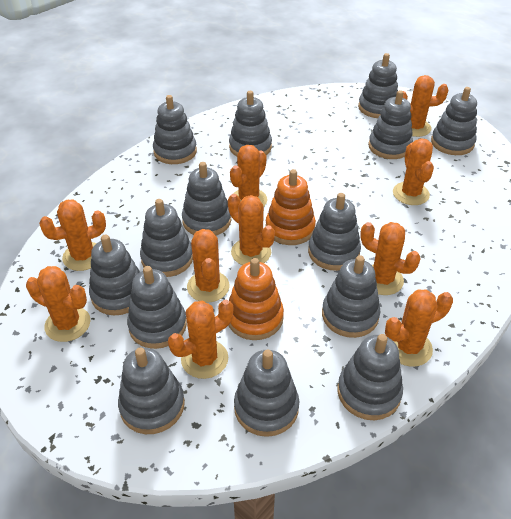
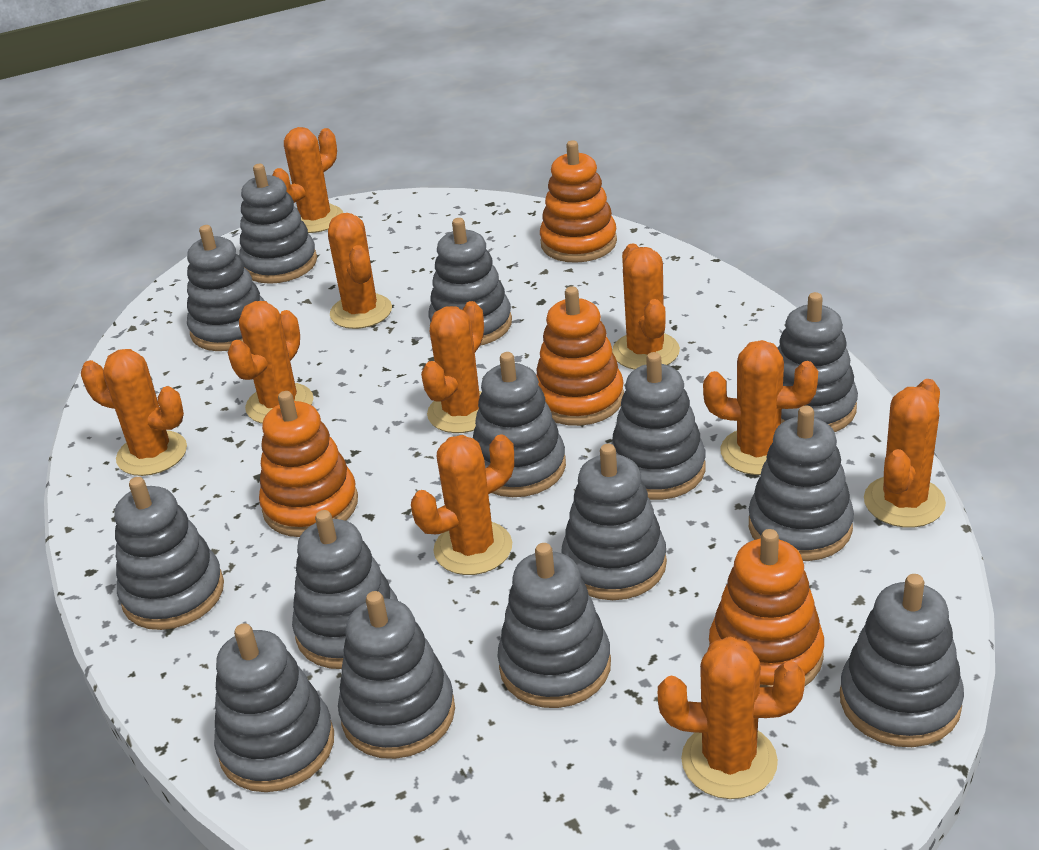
orange stacking toy: 2 -> 4

